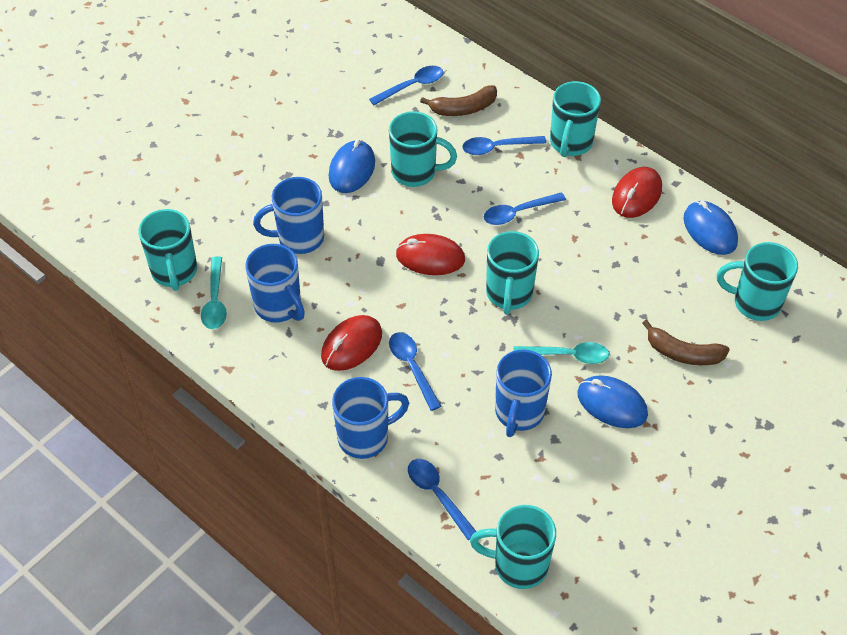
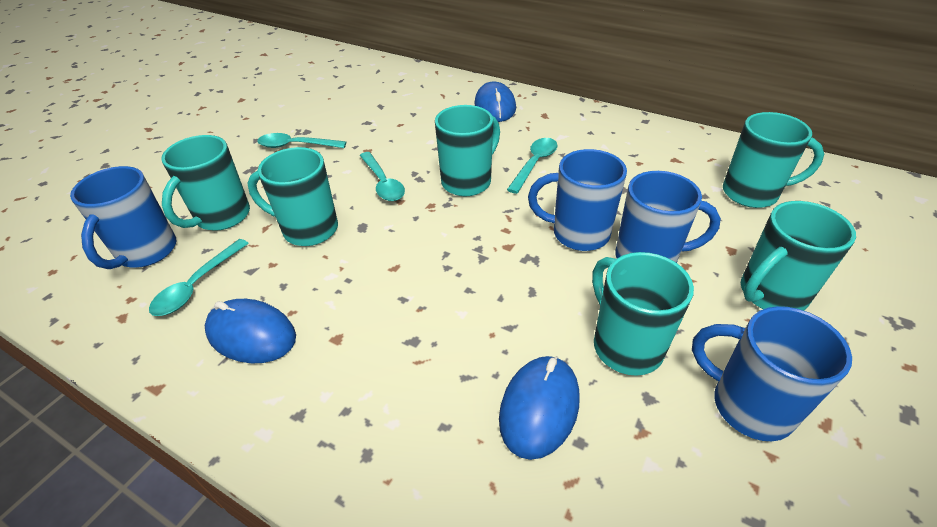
blue spoon: 5 -> 0
brown banana: 2 -> 0
red mouse: 3 -> 0
turquoise spoon: 2 -> 4

